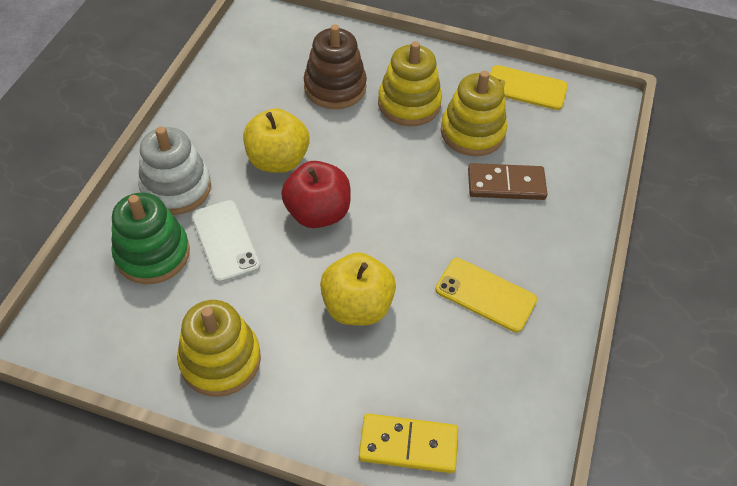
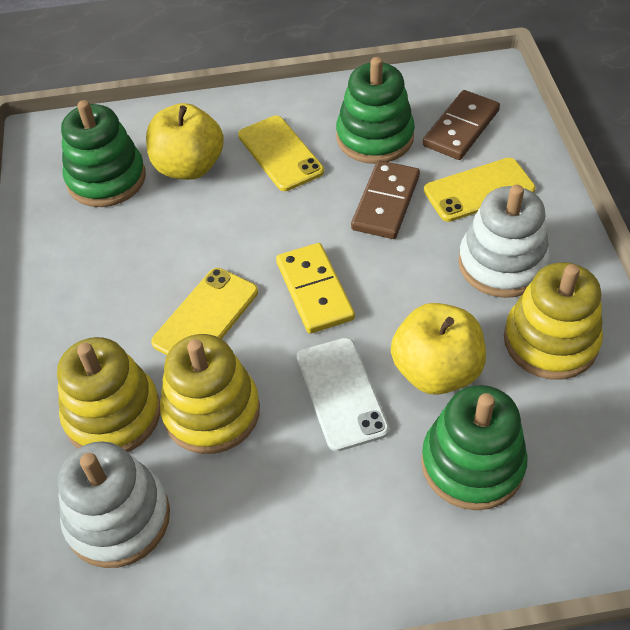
brown domino: 1 -> 2
brown stacking toy: 1 -> 0
green stacking toy: 1 -> 3
red apple: 1 -> 0
white stacking toy: 1 -> 2
yellow phone: 2 -> 3

